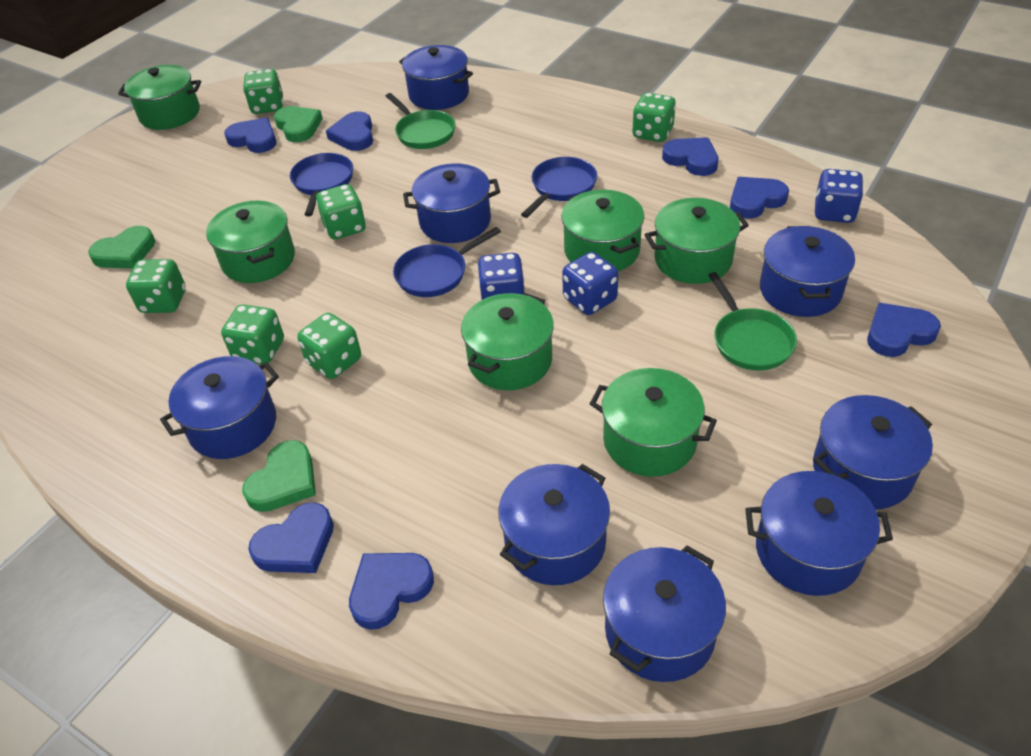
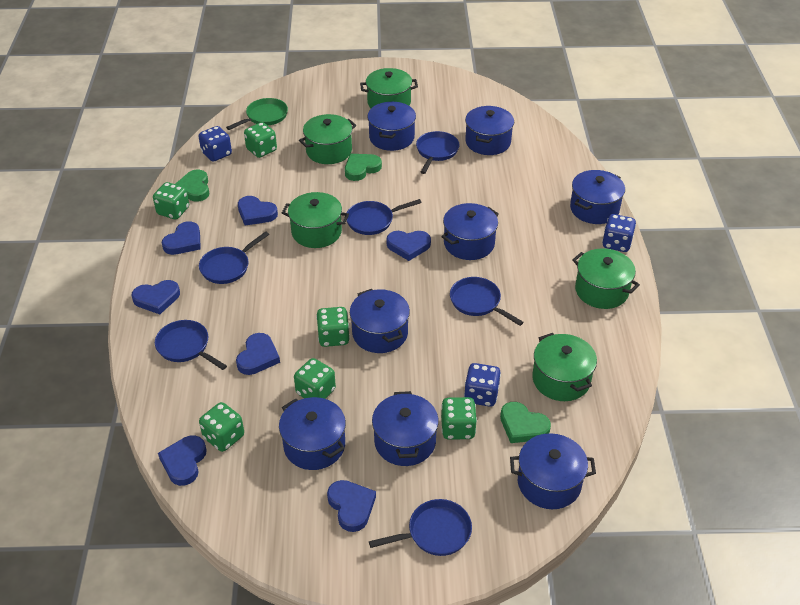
blue pan: 3 -> 6
green pan: 2 -> 1
green pot: 6 -> 5

